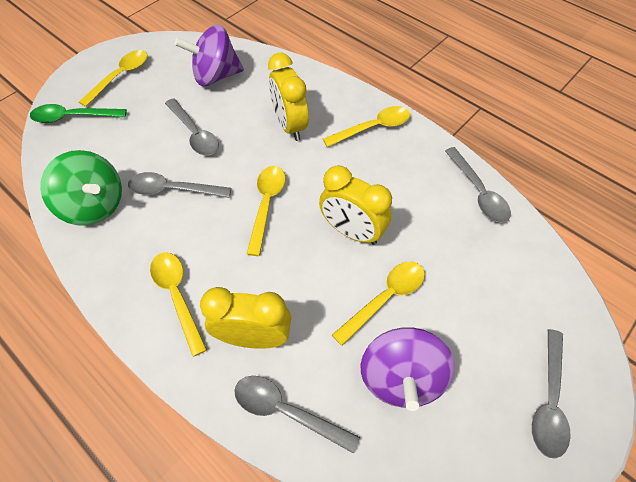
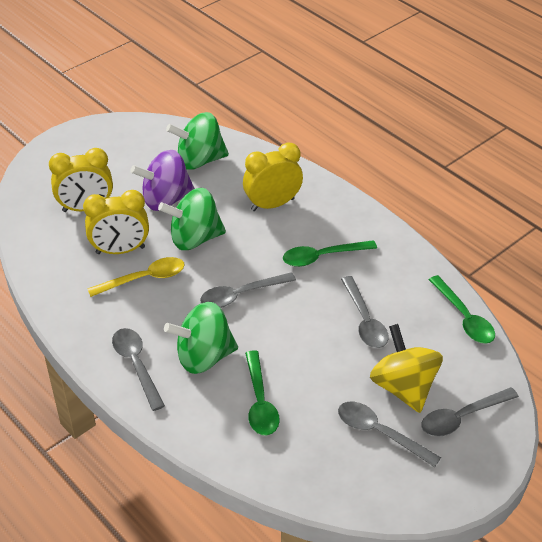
green spinning top: 1 -> 3
green spoon: 1 -> 3
purple spinning top: 2 -> 1
yellow spinning top: 0 -> 1
yellow spoon: 5 -> 1

